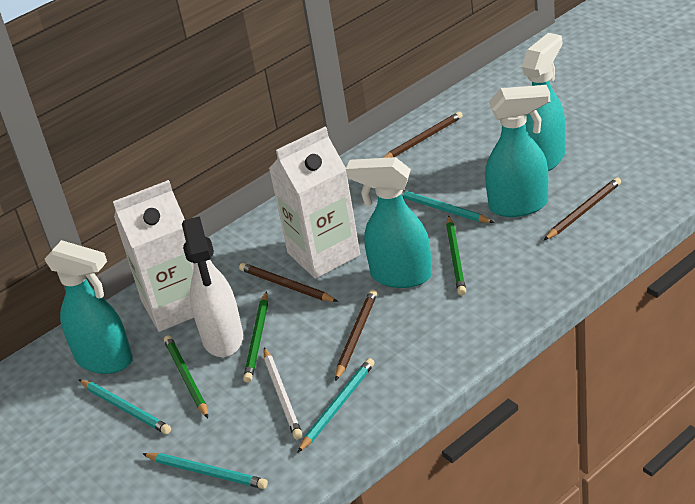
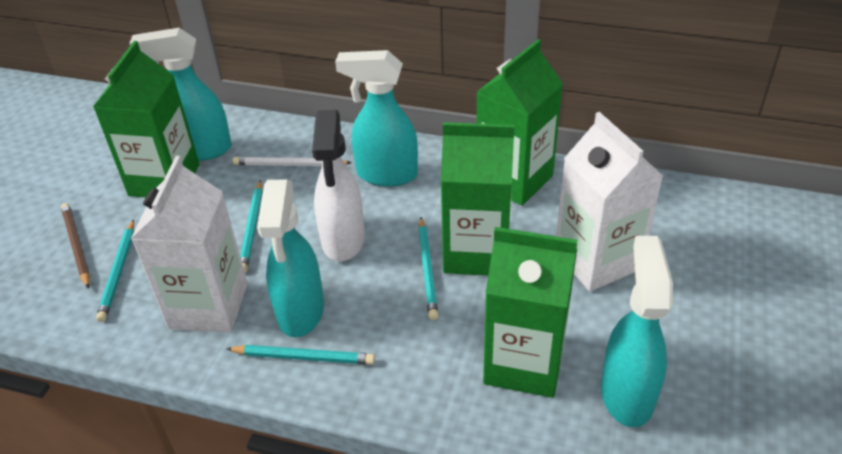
brown pencil: 4 -> 1
green carton: 0 -> 4
green pencil: 3 -> 0

